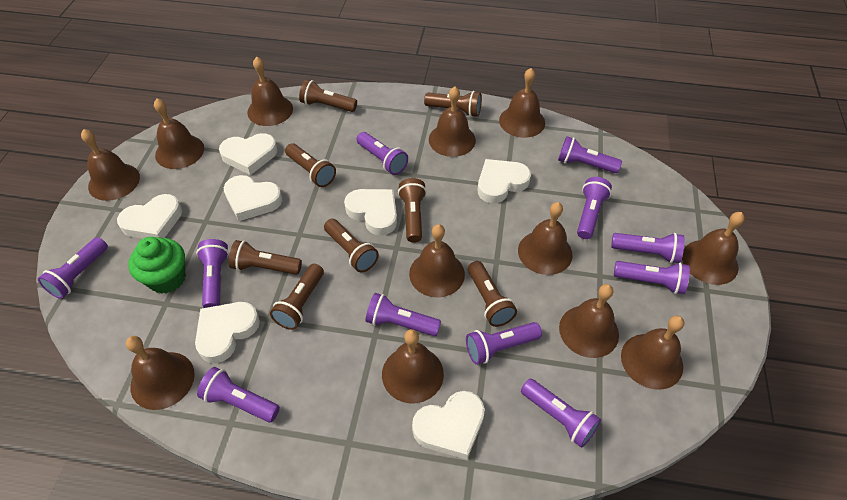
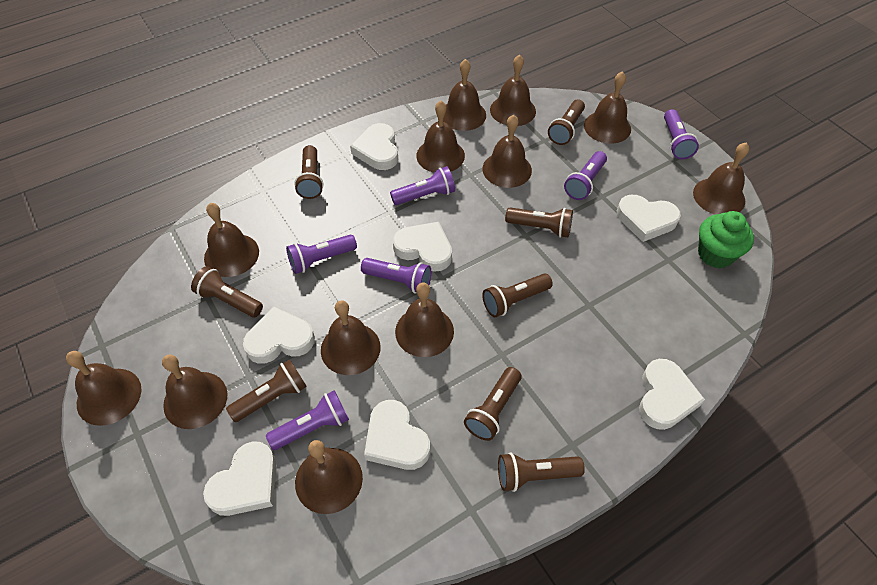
purple flashlight: 11 -> 6

